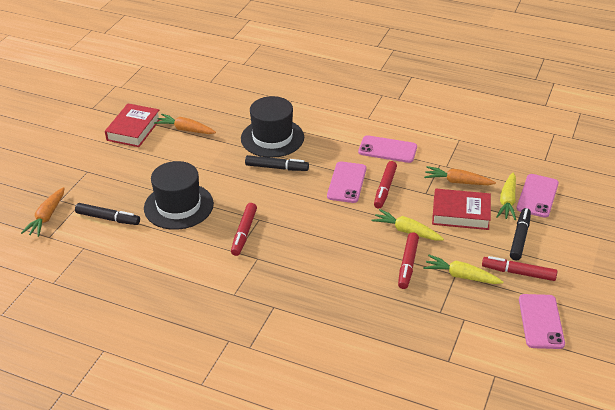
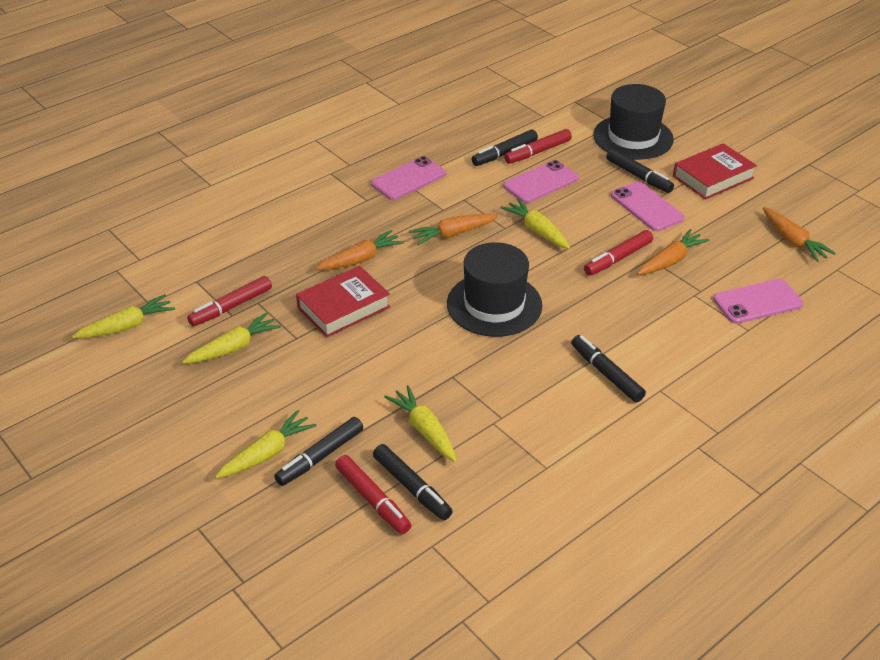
black marker: 3 -> 5
orange carrot: 3 -> 4
yellow carrot: 3 -> 5

